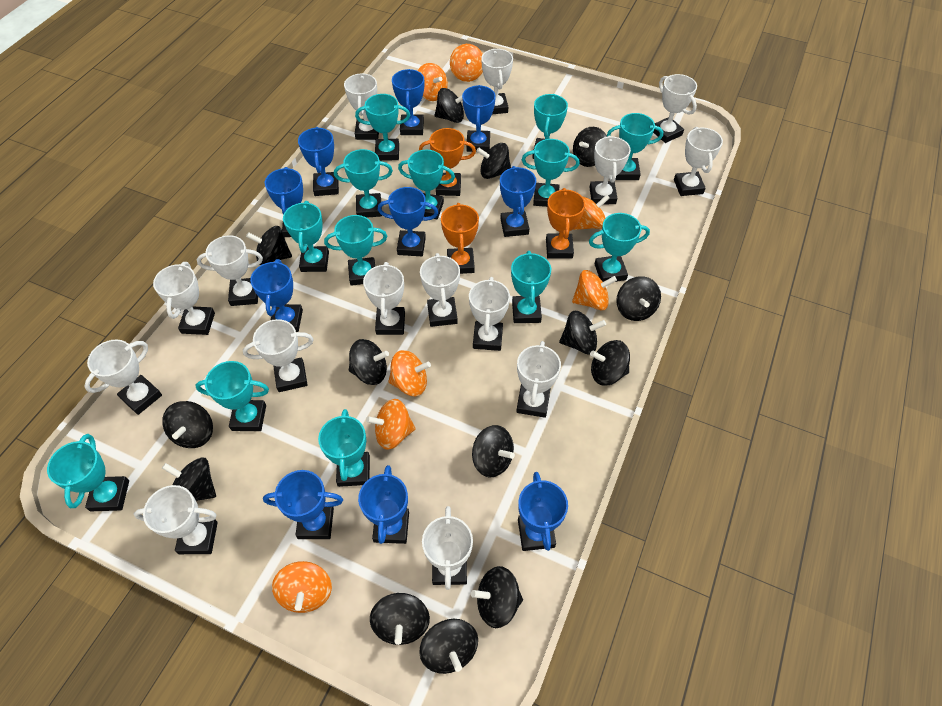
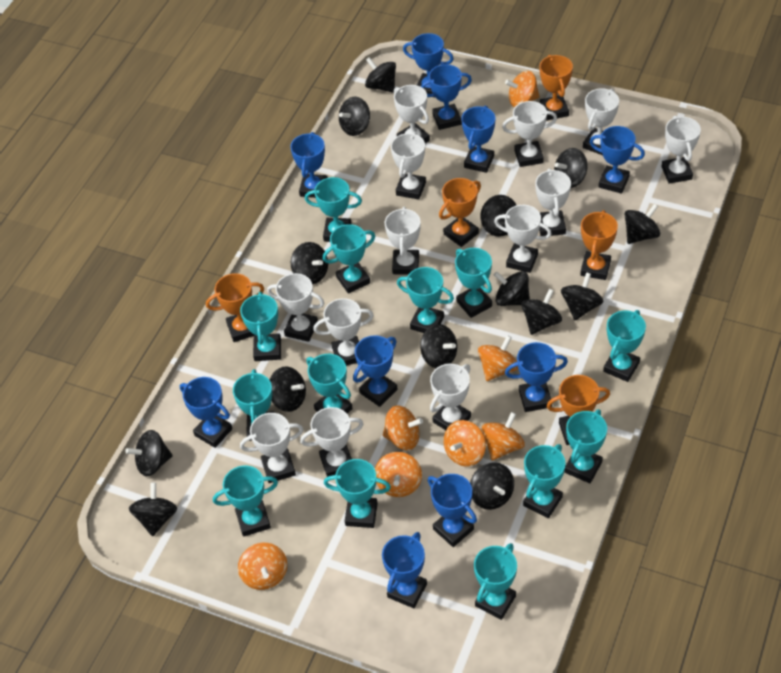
orange trophy: 3 -> 5
white trophy: 15 -> 13

